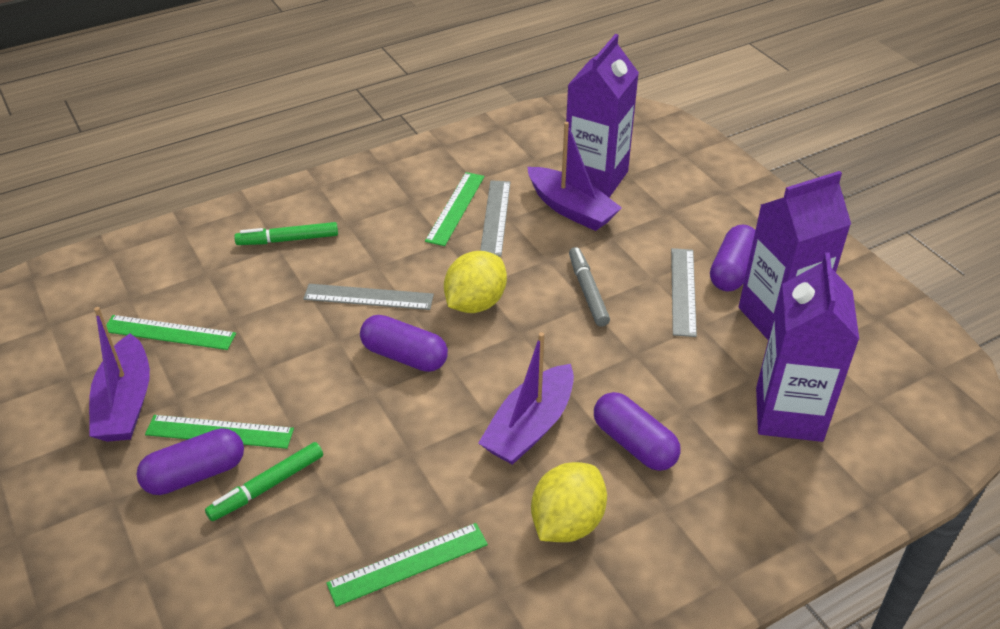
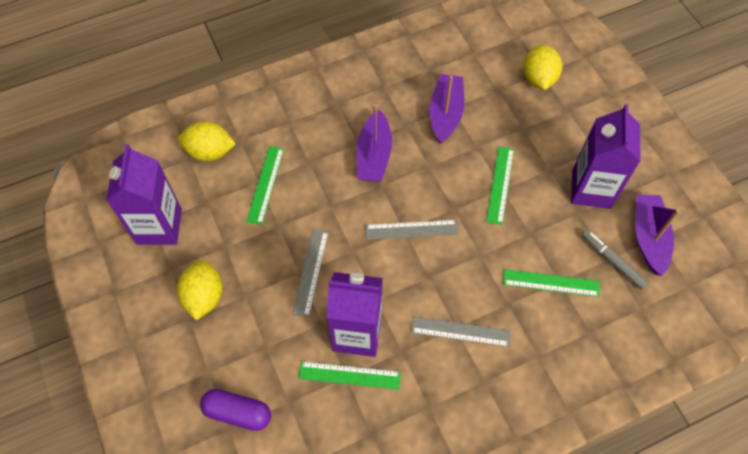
green marker: 2 -> 0
purple capsule: 4 -> 1
yellow lemon: 2 -> 3

